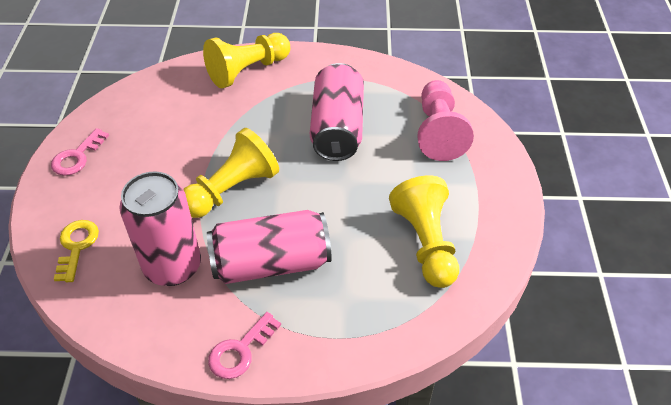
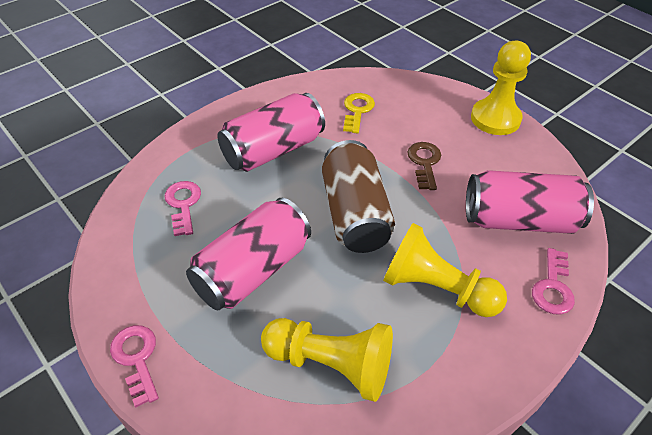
brown can: 0 -> 1
brown key: 0 -> 1
pink key: 2 -> 3
pink pawn: 1 -> 0

